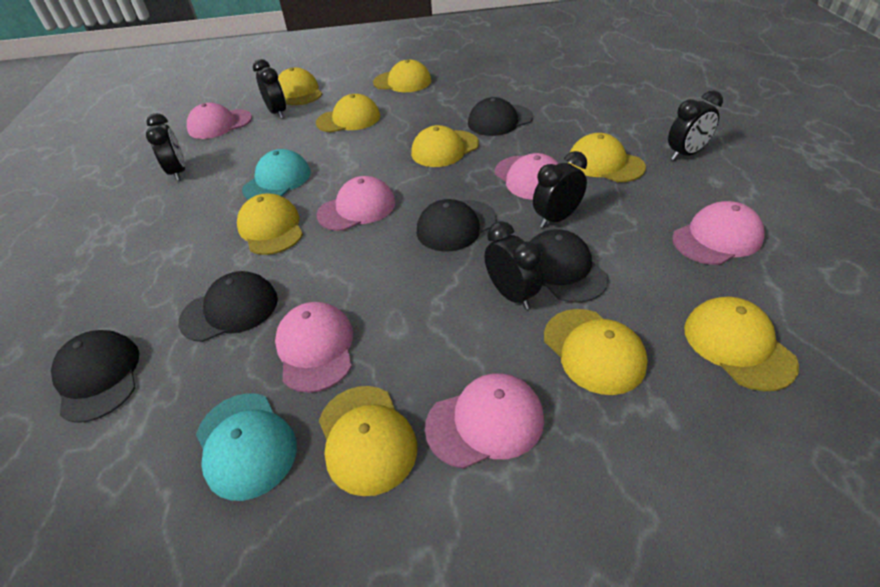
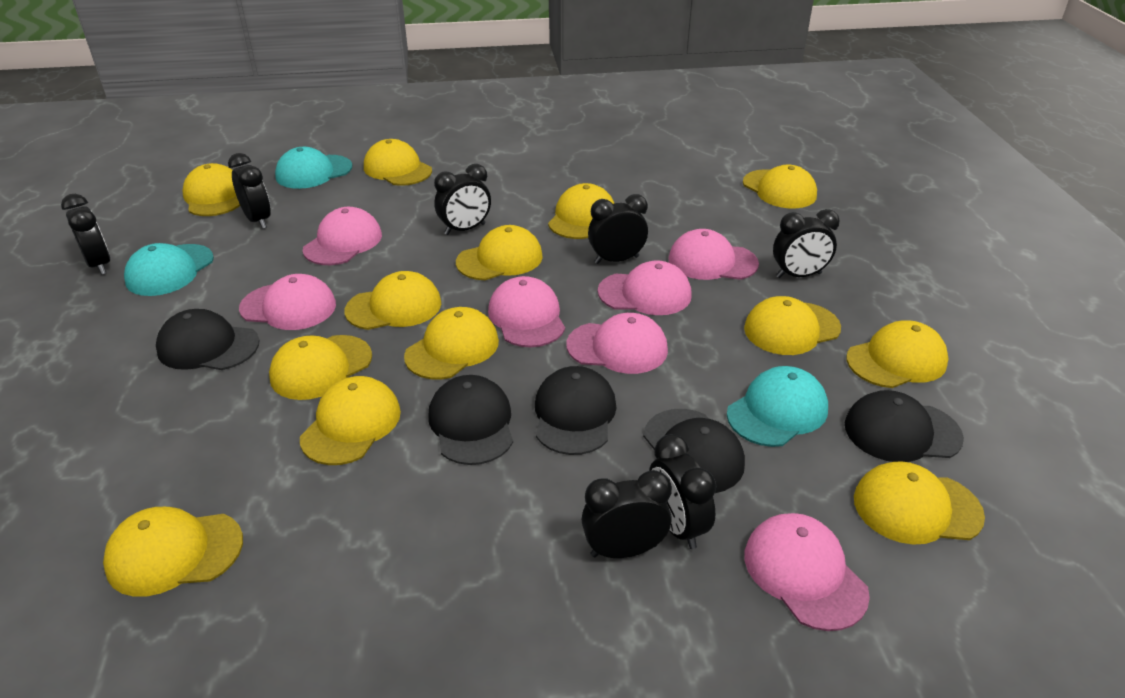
black clock: 5 -> 7
pink cap: 6 -> 7
turquoise cap: 2 -> 3
yellow cap: 9 -> 13

